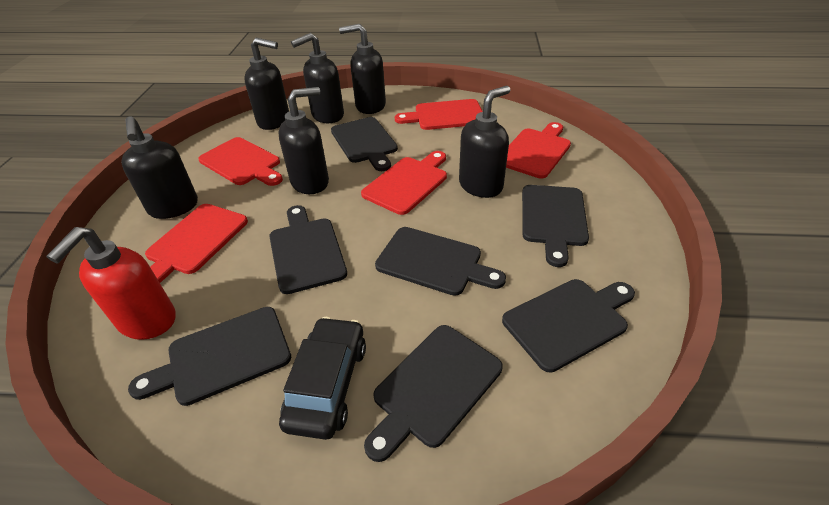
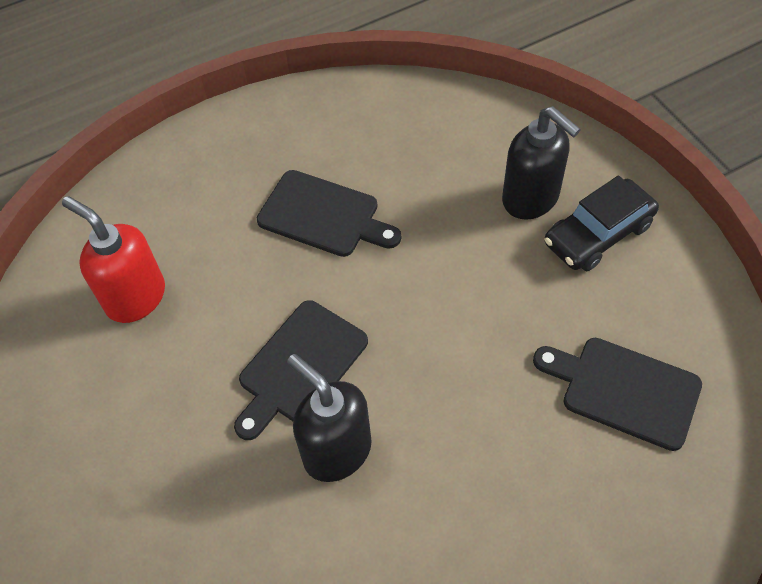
black cutting board: 7 -> 3
black soap dispenser: 6 -> 2
red cutting board: 5 -> 0

